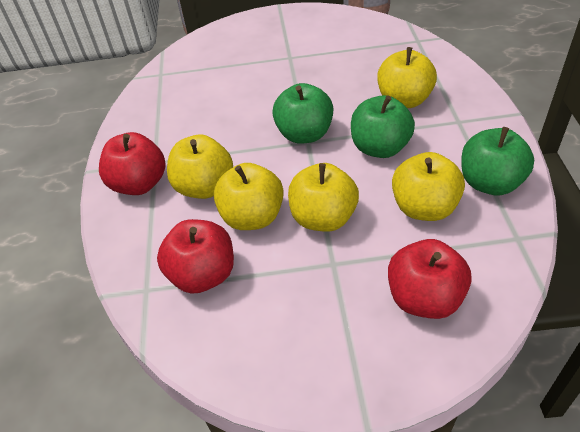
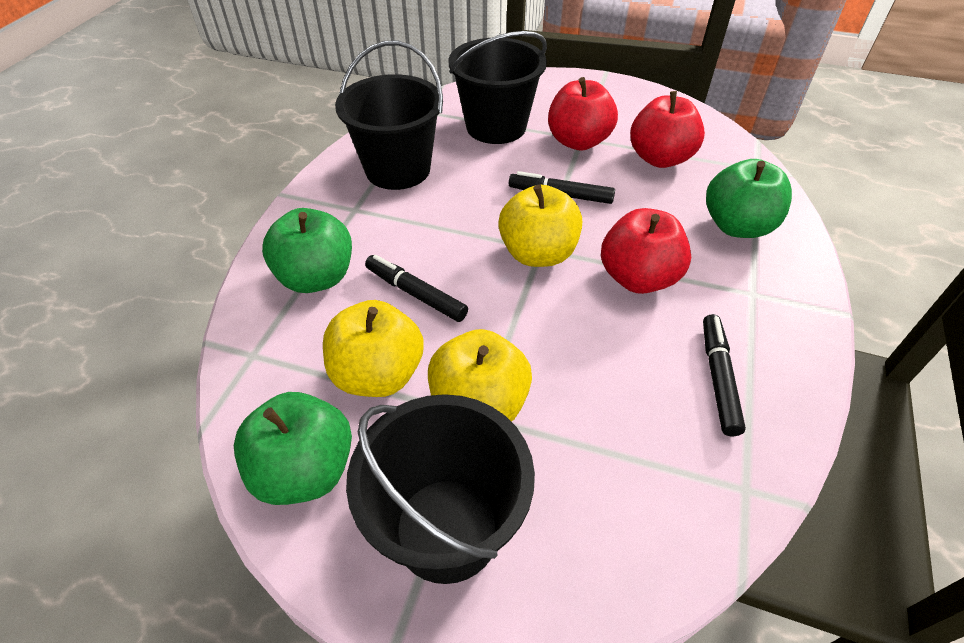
black bucket: 0 -> 3
black marker: 0 -> 3
yellow apple: 5 -> 3

